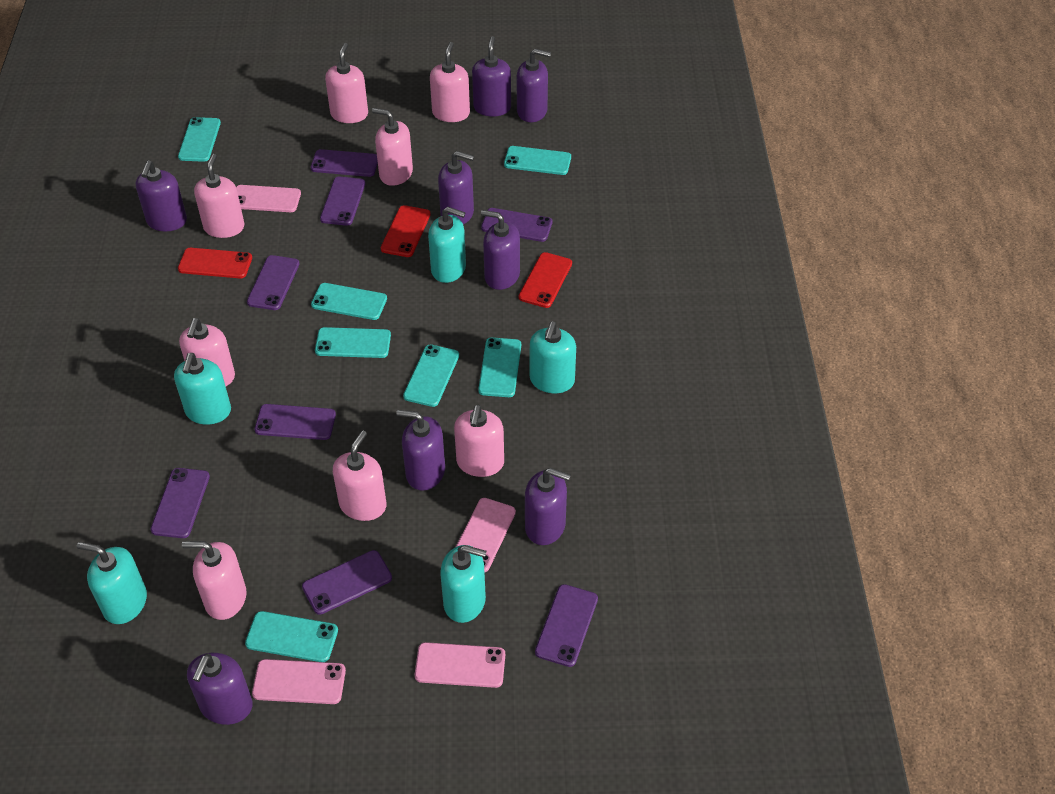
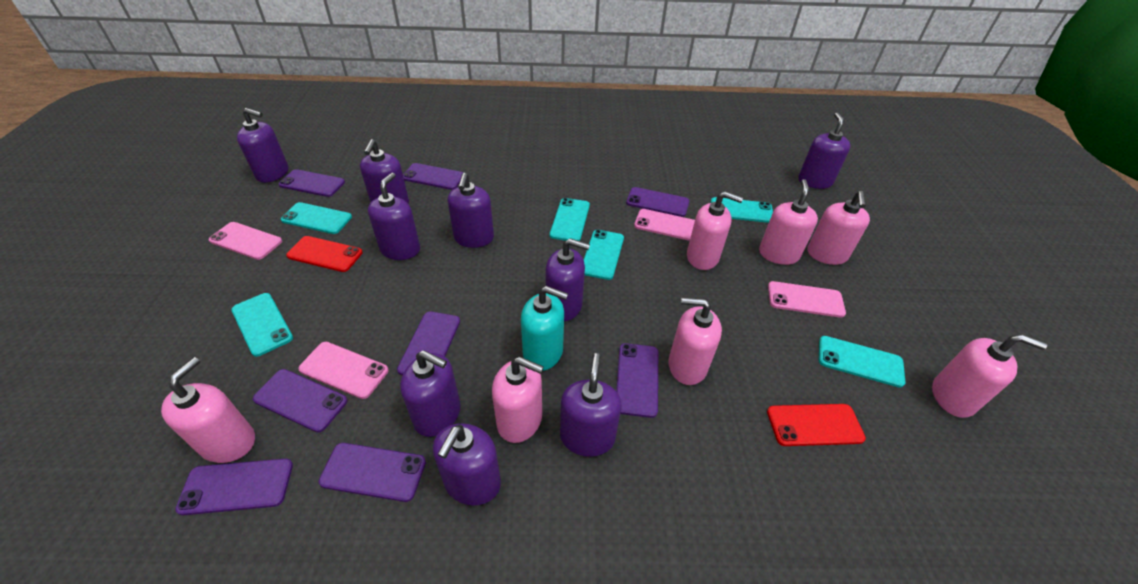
pink soap dispenser: 8 -> 7
purple soap dispenser: 8 -> 9
red phone: 3 -> 2
turquoise phone: 7 -> 6
turquoise soap dispenser: 5 -> 1

